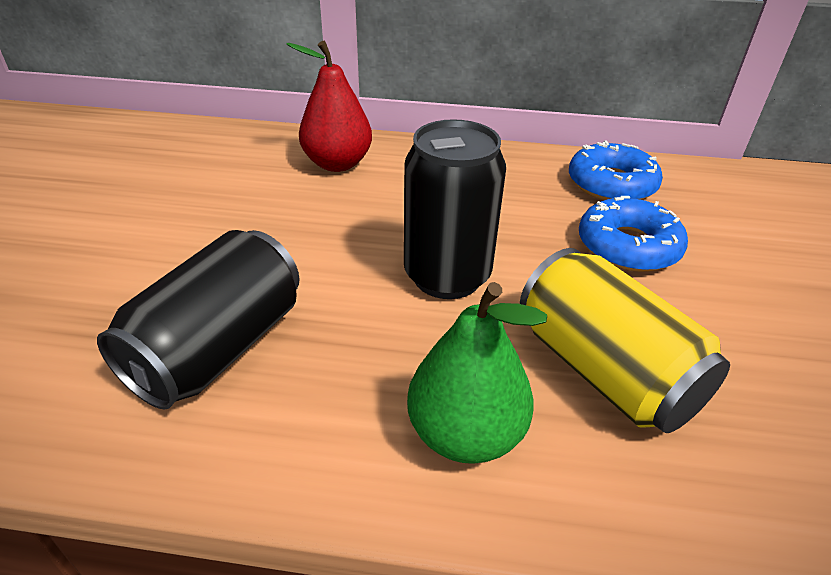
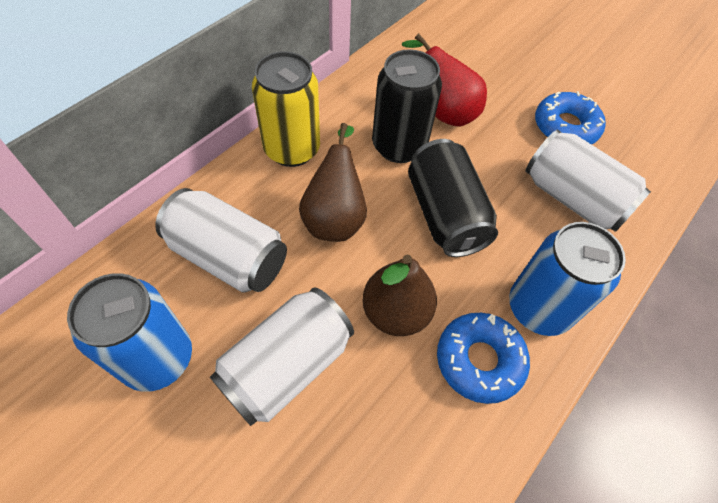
blue can: 0 -> 2
brown pear: 0 -> 2
green pear: 1 -> 0
white can: 0 -> 3

